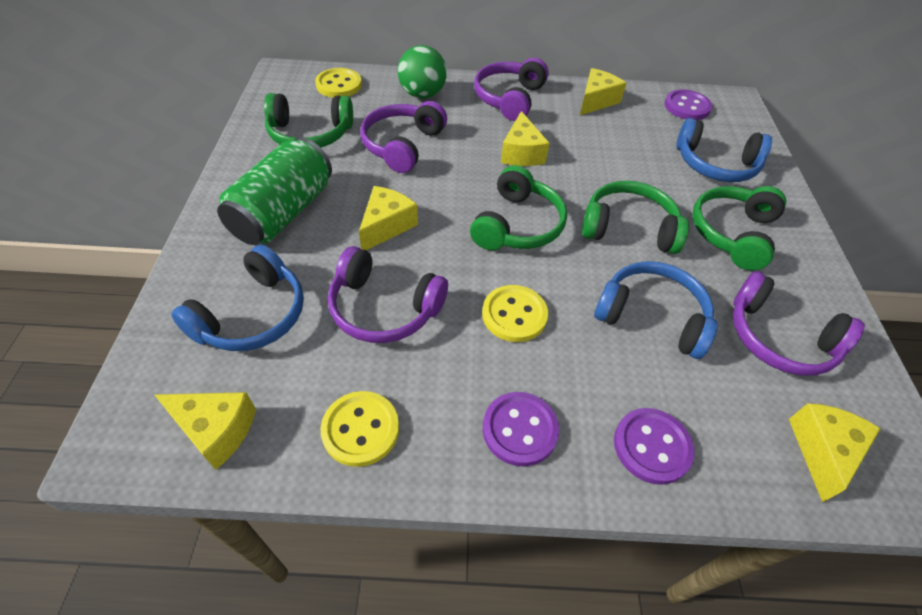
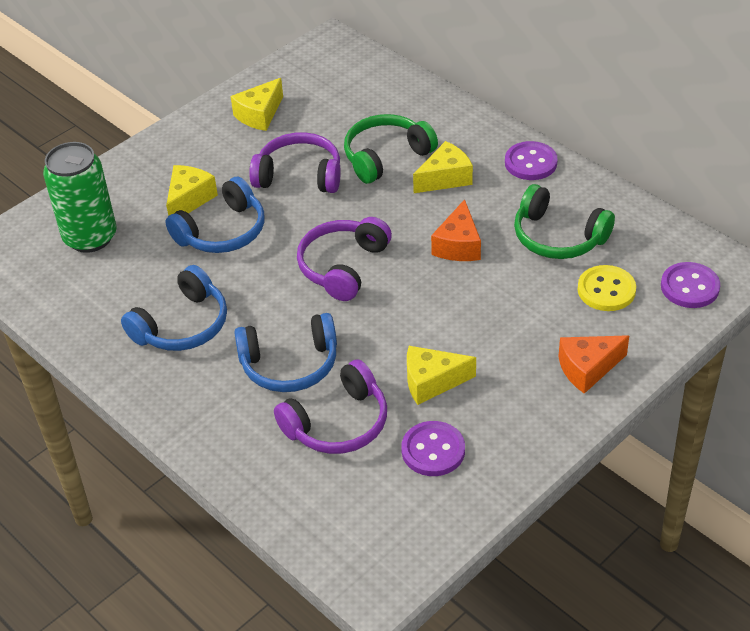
green ball: 1 -> 0
green headphones: 4 -> 2
orange cheese: 0 -> 2
purple headphones: 4 -> 3
yellow button: 3 -> 1
yellow cheese: 5 -> 4

